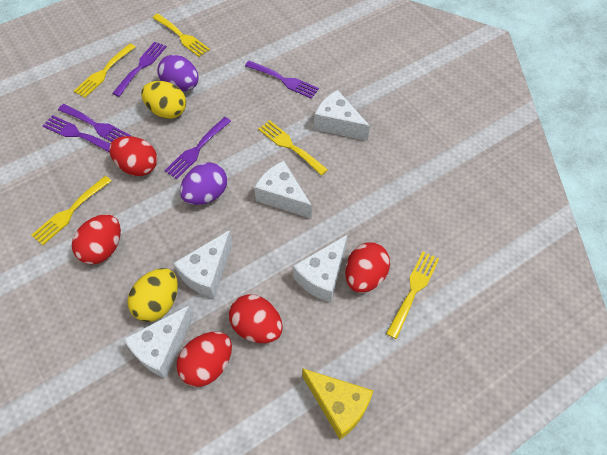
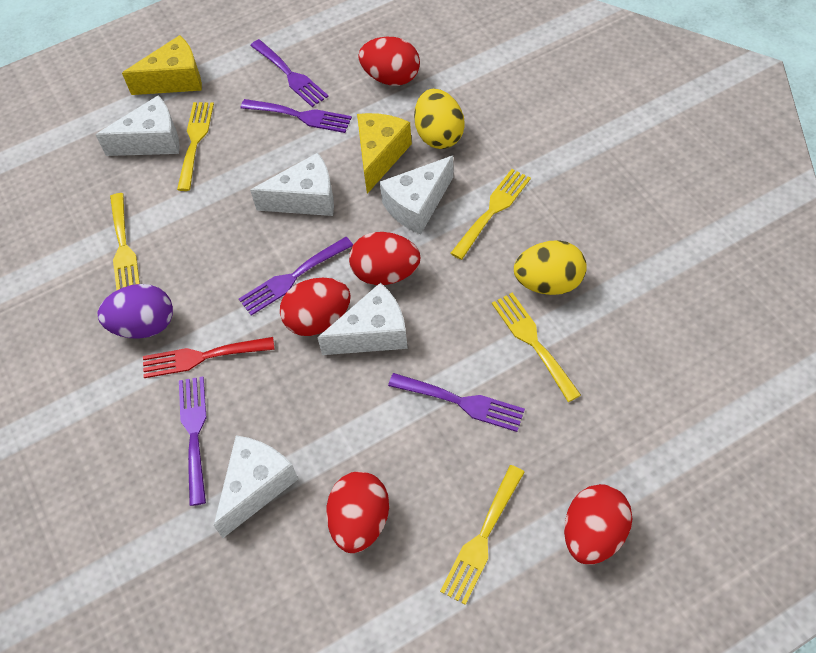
purple egg: 2 -> 1
red fork: 0 -> 1
yellow cheese: 1 -> 2

